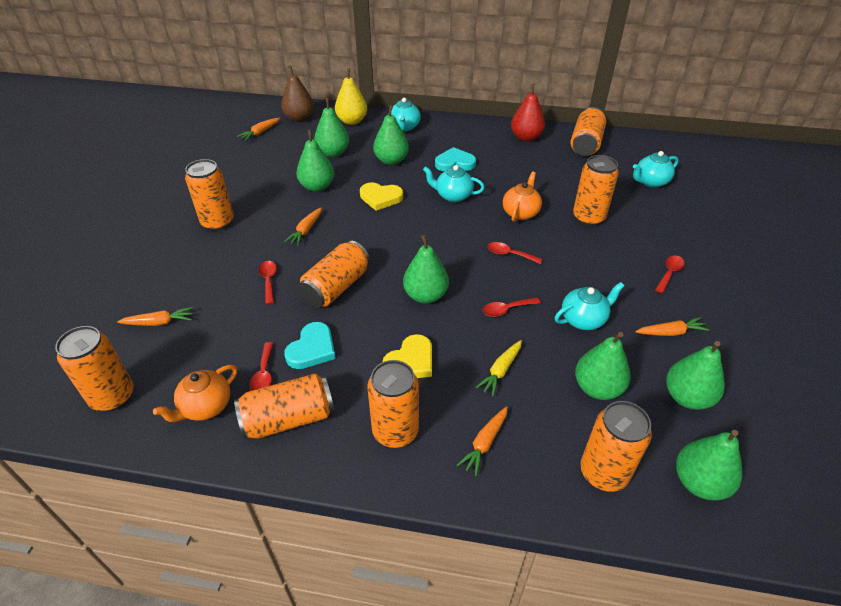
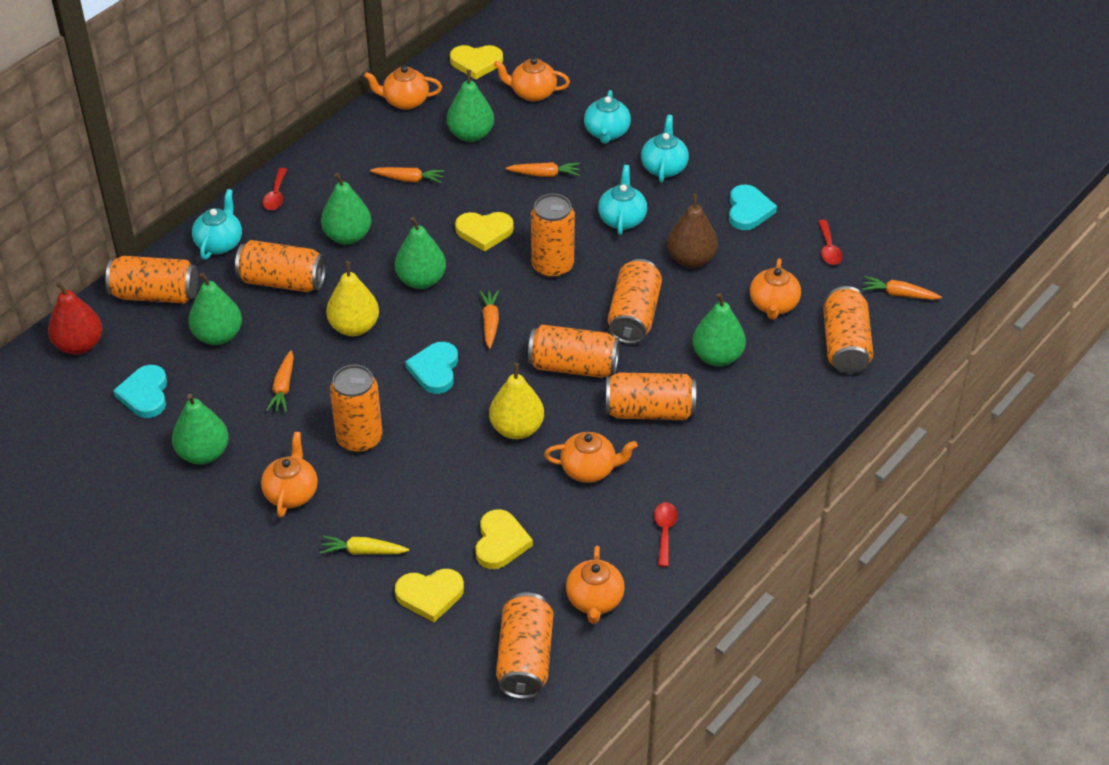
green pear: 7 -> 6
orange can: 8 -> 9
orange teapot: 2 -> 6
red spoon: 5 -> 3
turquoise heart: 2 -> 3
yellow heart: 2 -> 4
yellow pear: 1 -> 2

